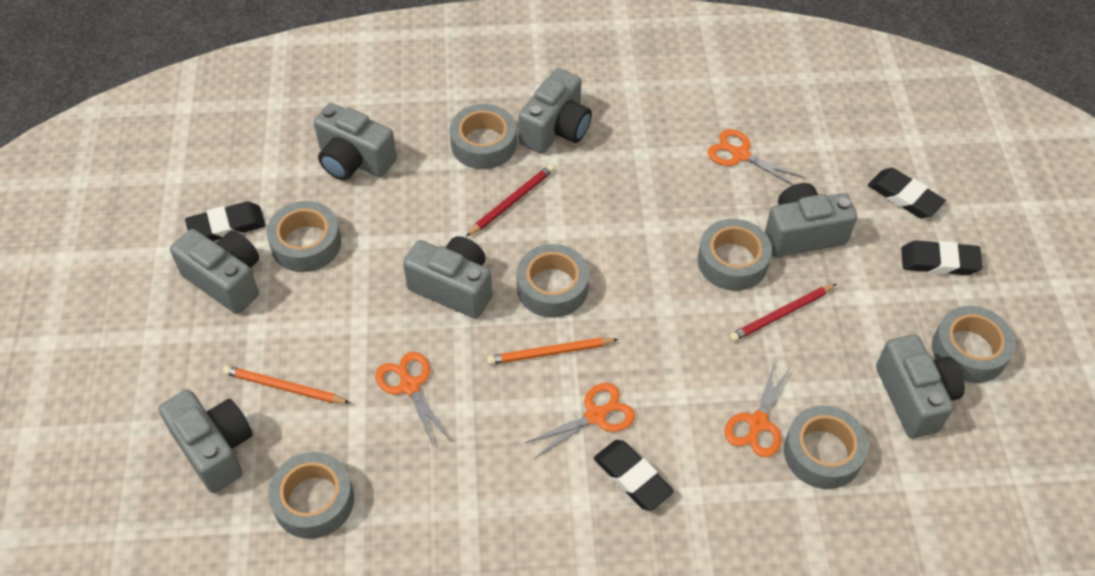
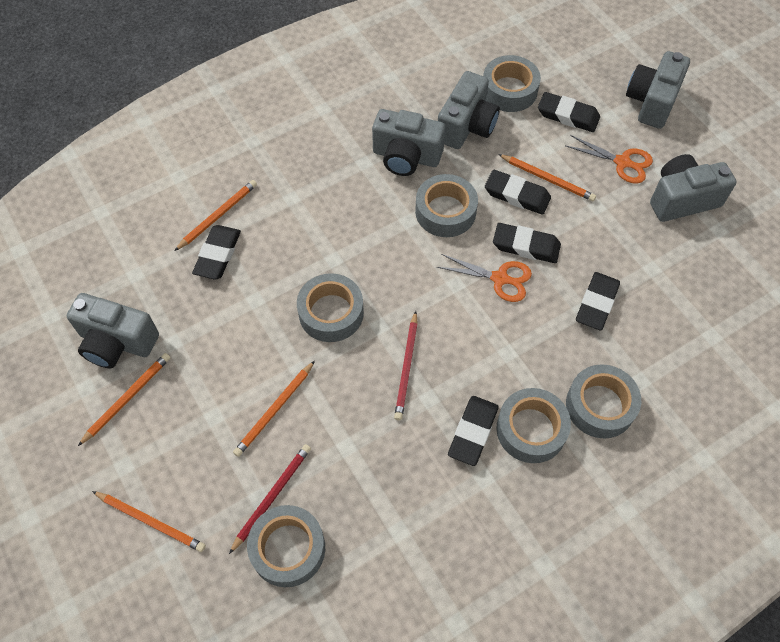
black eraser: 4 -> 6
grey camera: 7 -> 5
grey tape: 7 -> 6
orange pencil: 2 -> 5
orange scissors: 4 -> 2

